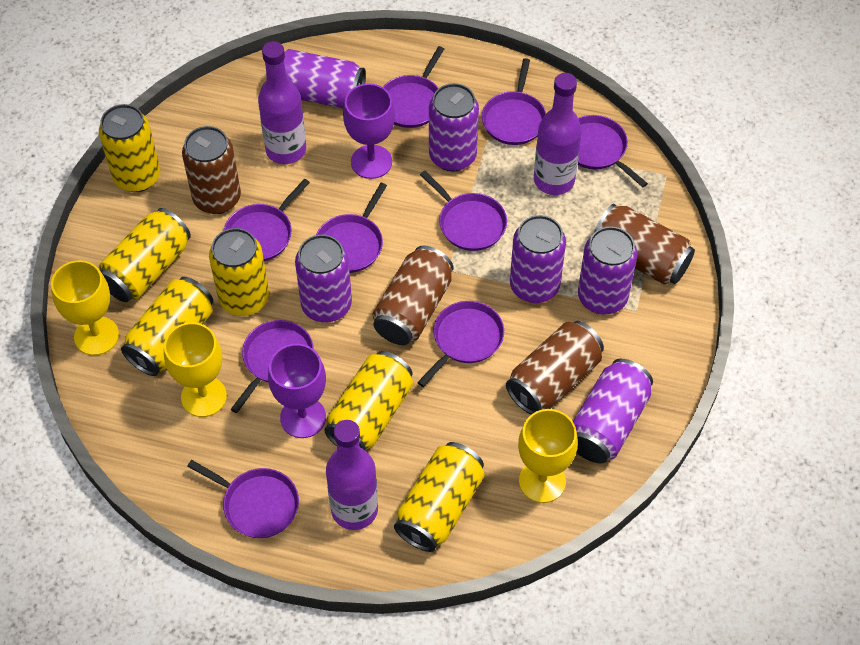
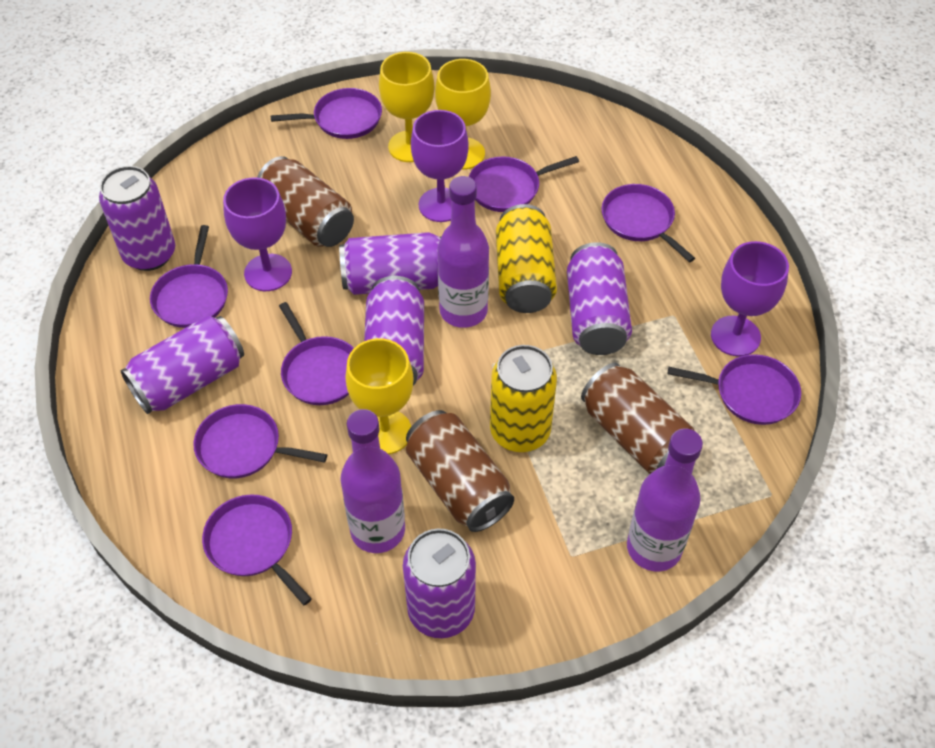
brown can: 4 -> 3
purple goblet: 2 -> 3
purple pan: 9 -> 8
yellow can: 6 -> 2

